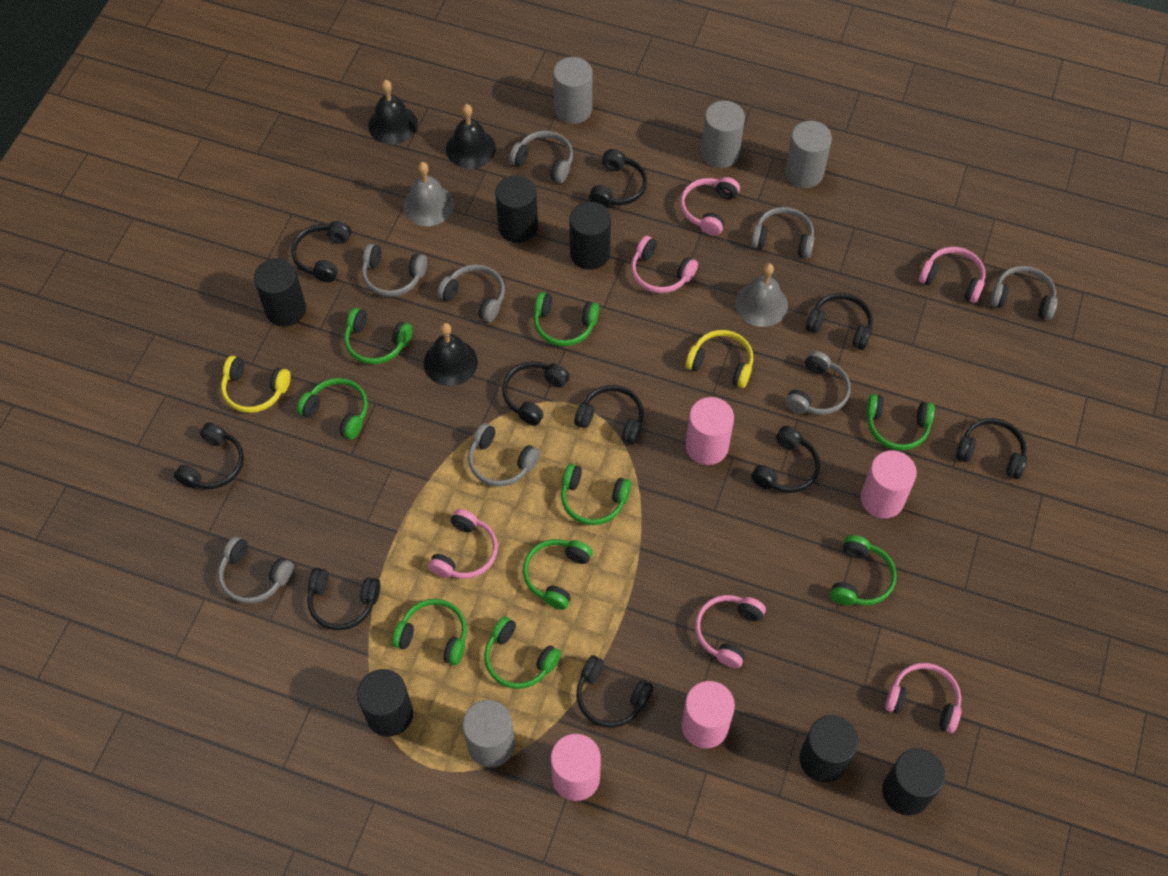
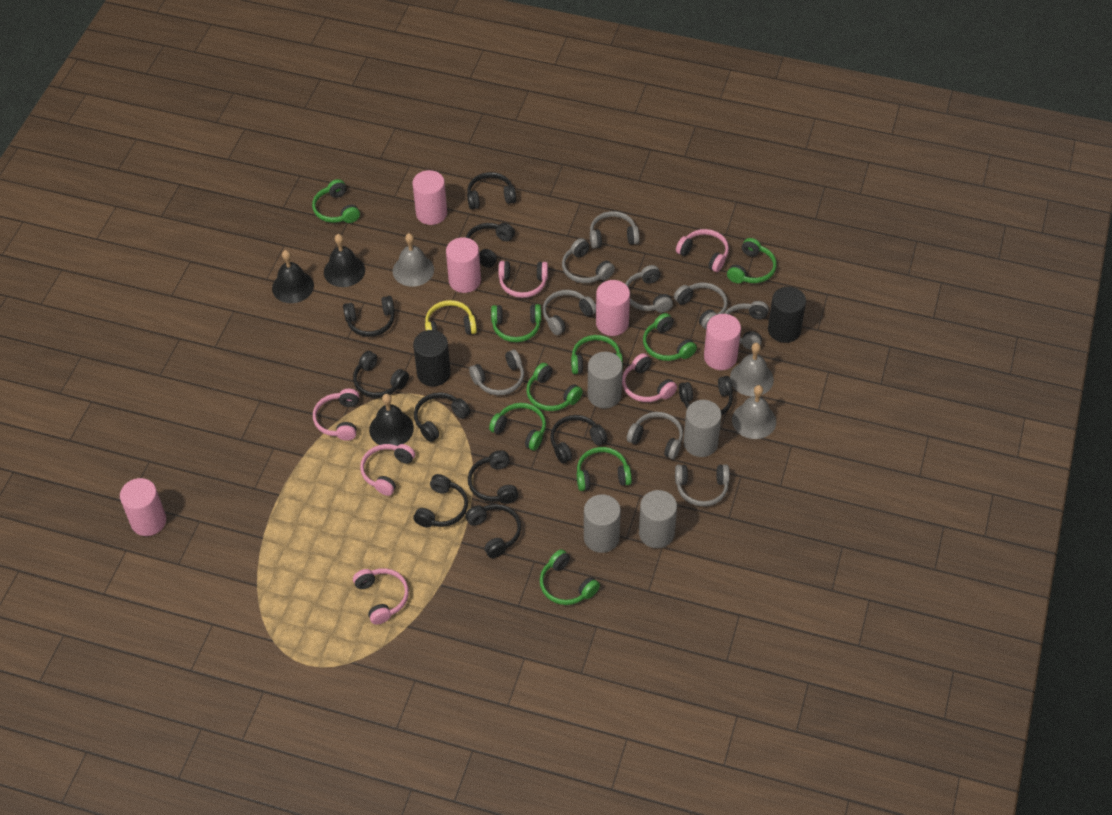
black cylinder: 6 -> 2
grey bell: 2 -> 3
grey headphones: 8 -> 9
pink cylinder: 4 -> 5
yellow headphones: 2 -> 1

